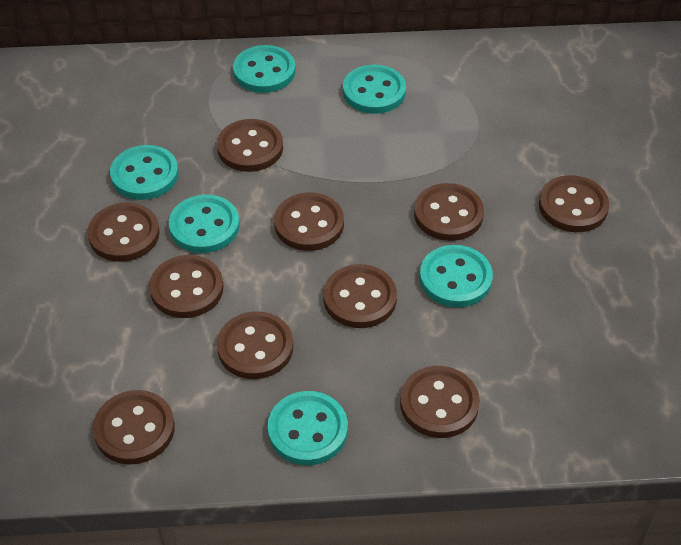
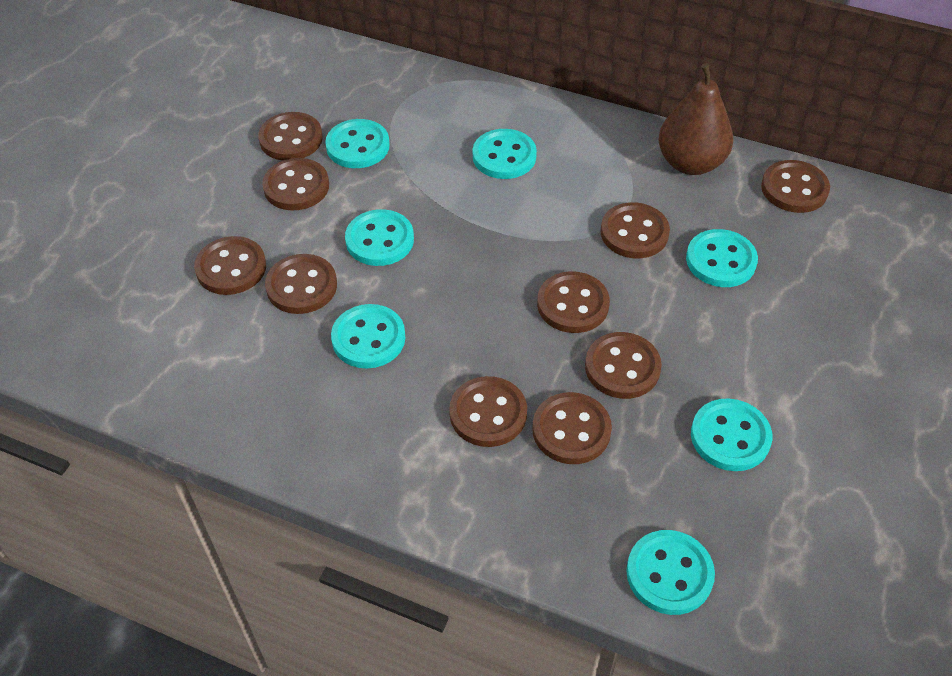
brown pear: 0 -> 1
turquoise button: 6 -> 7

